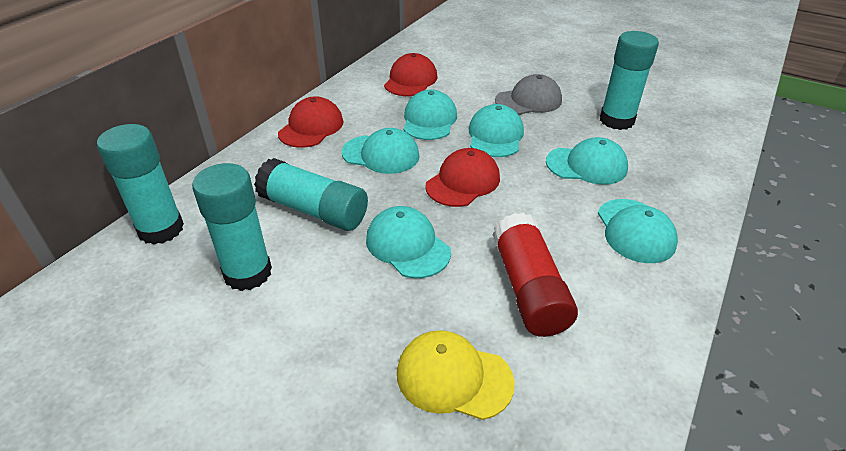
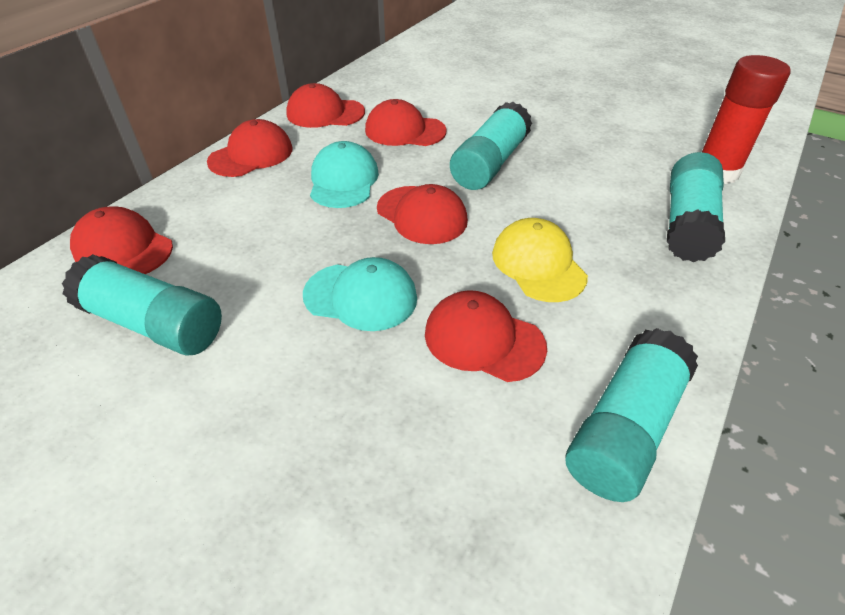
grey cap: 1 -> 0
red cap: 3 -> 6
turquoise cap: 6 -> 2

